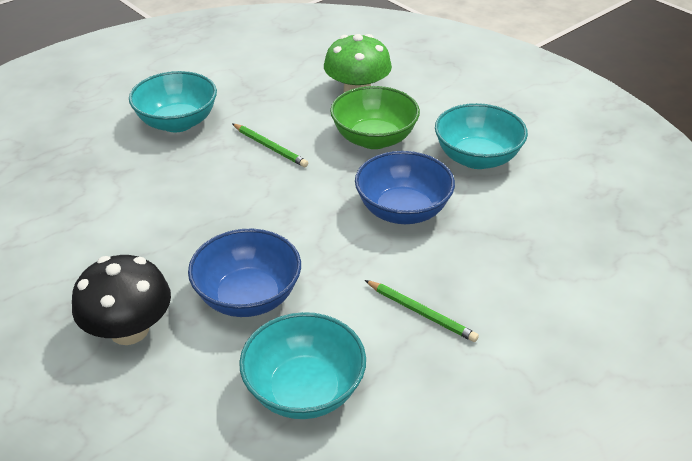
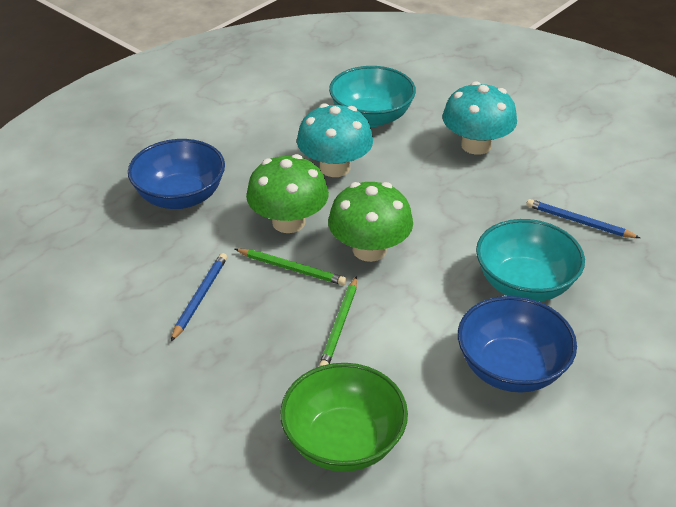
black mushroom: 1 -> 0
blue pencil: 0 -> 2
green mushroom: 1 -> 2
turquoise bowl: 3 -> 2
turquoise mushroom: 0 -> 2

